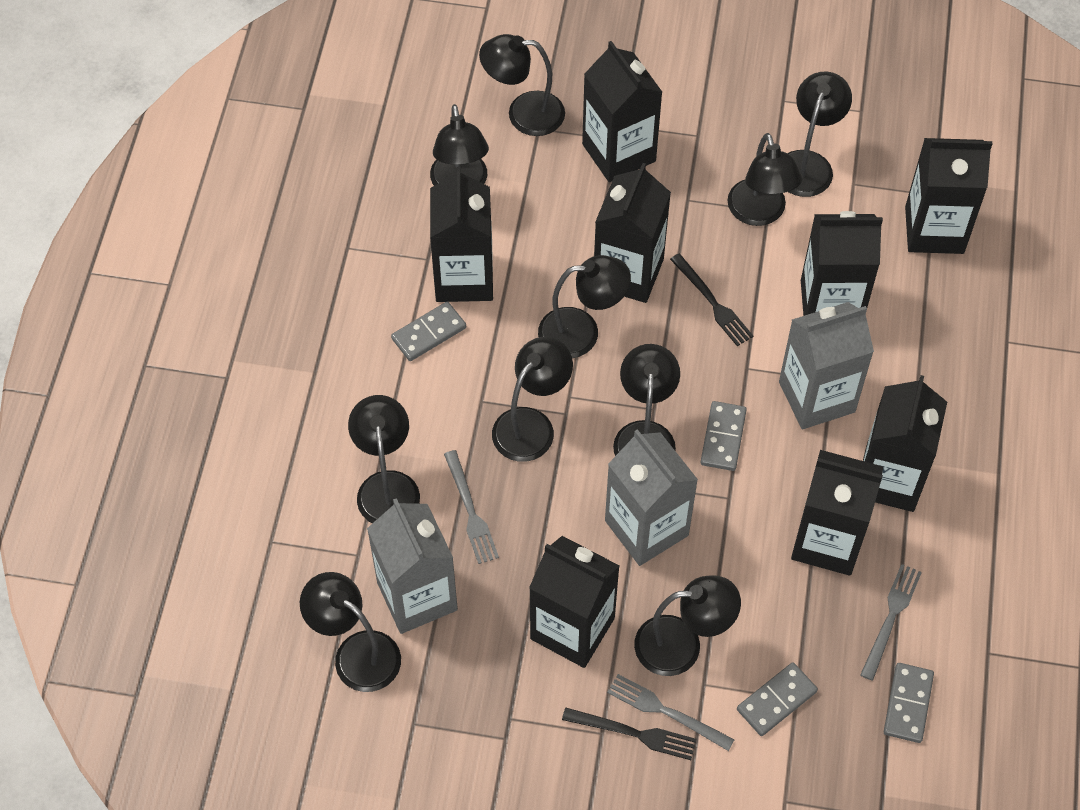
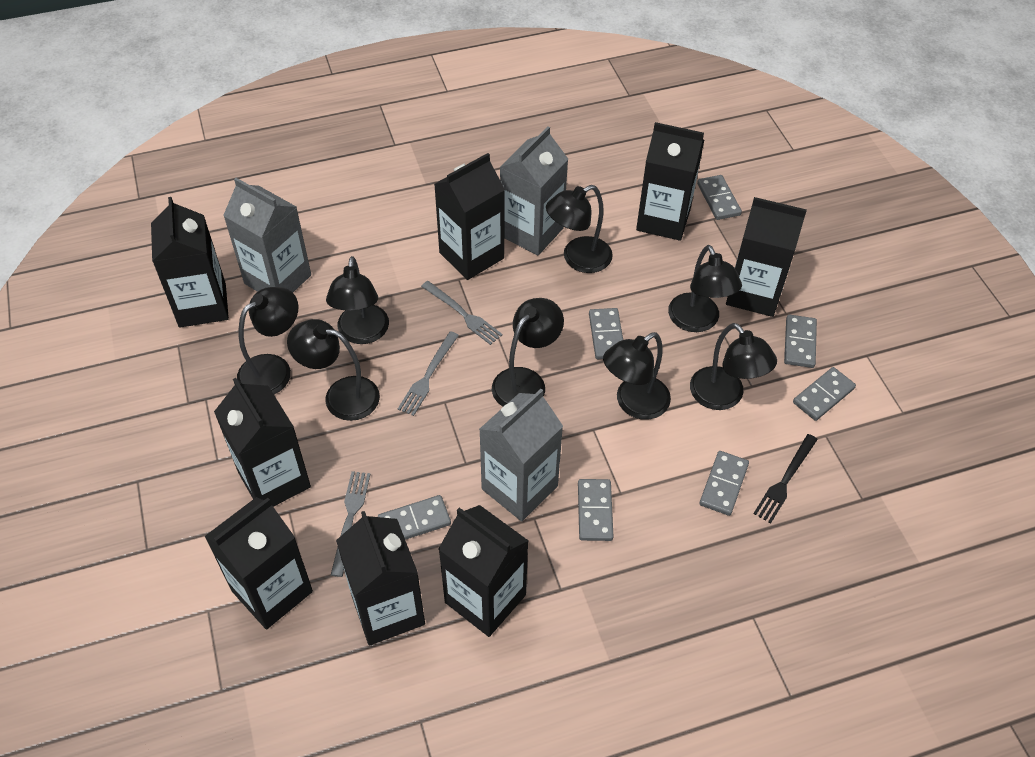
black fork: 2 -> 1
black lamp: 10 -> 8
grey domino: 4 -> 7

